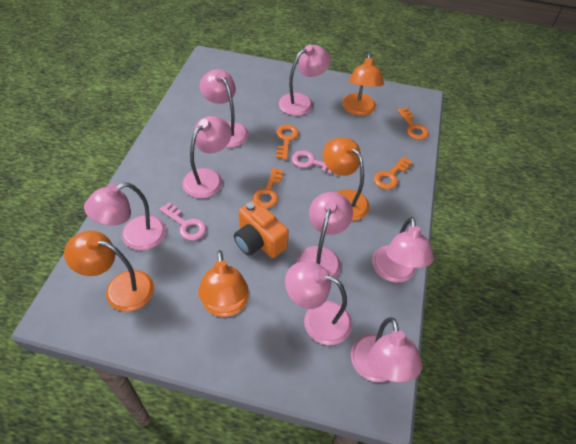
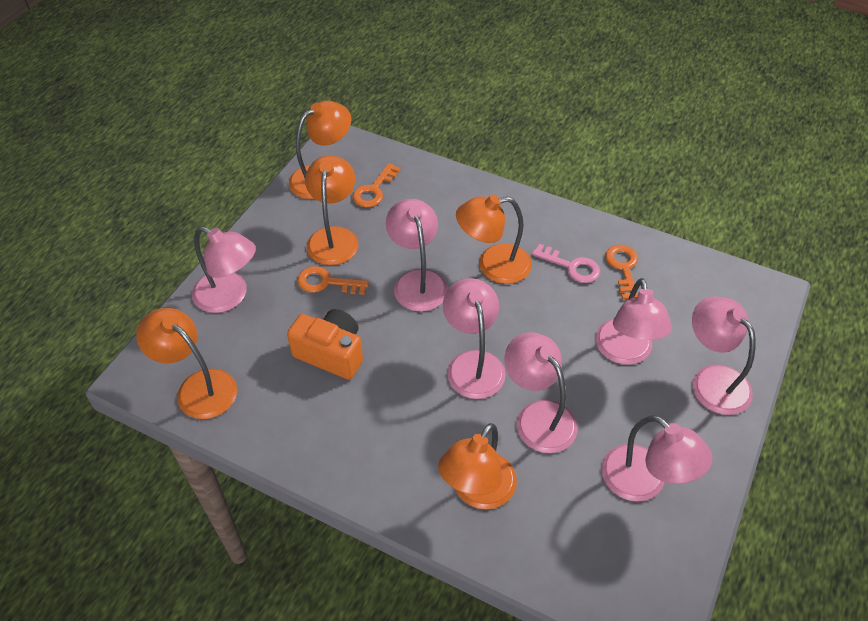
orange key: 4 -> 3
orange lamp: 4 -> 5
pink key: 2 -> 1
pink lamp: 8 -> 7

